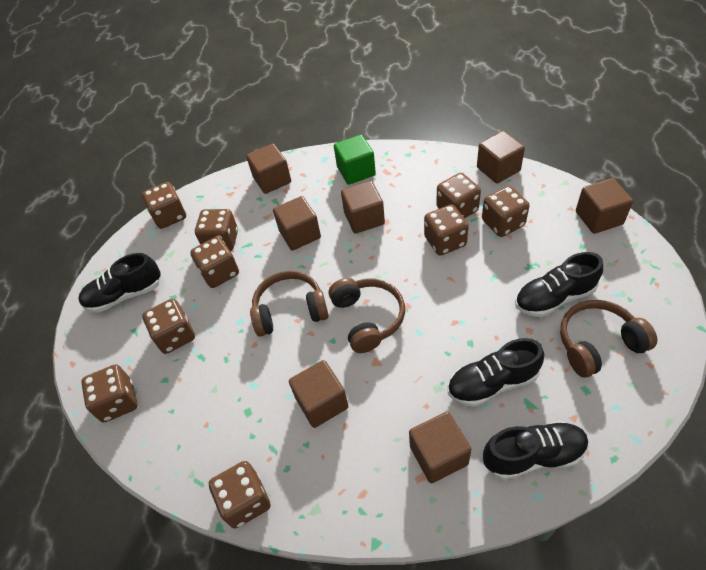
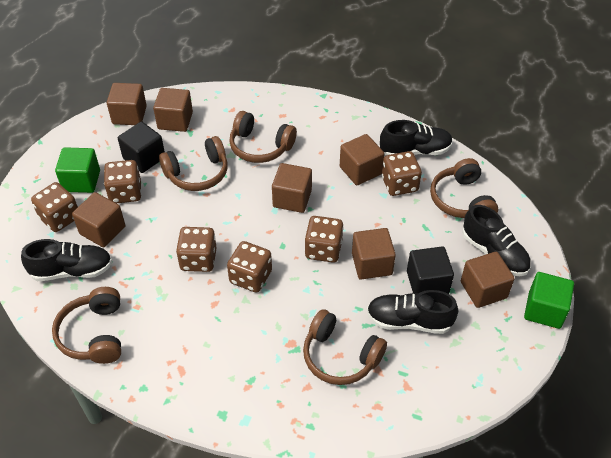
black cube: 0 -> 2
brown dice: 9 -> 6
brown headphones: 3 -> 5
green cube: 1 -> 2

